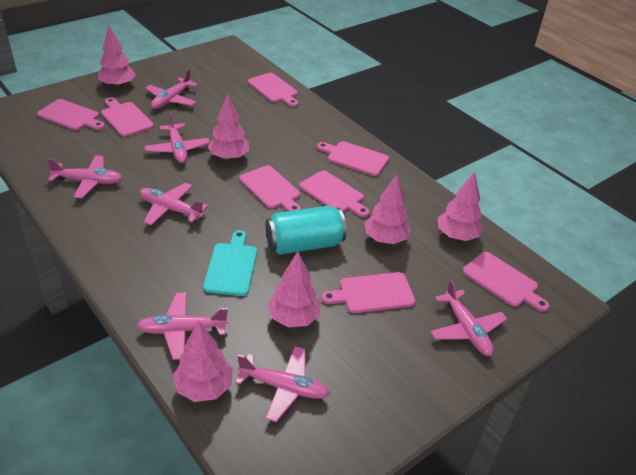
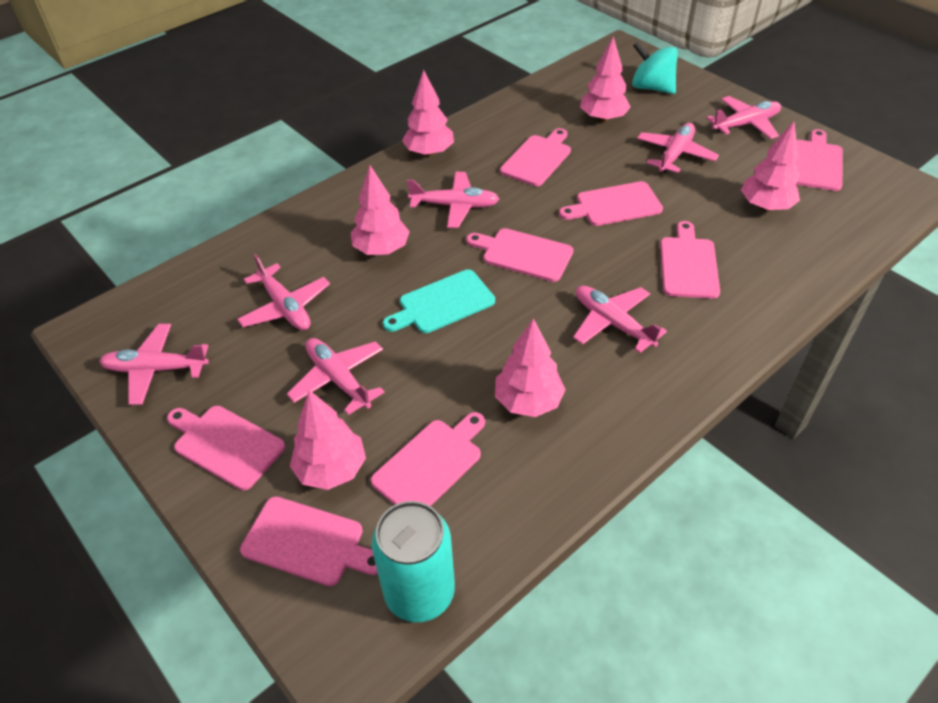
turquoise spinning top: 0 -> 1

